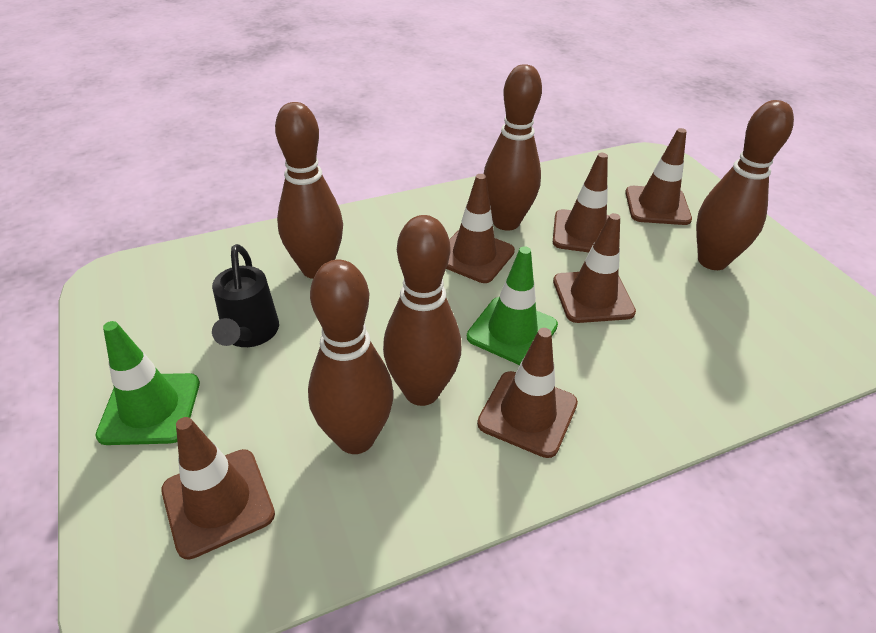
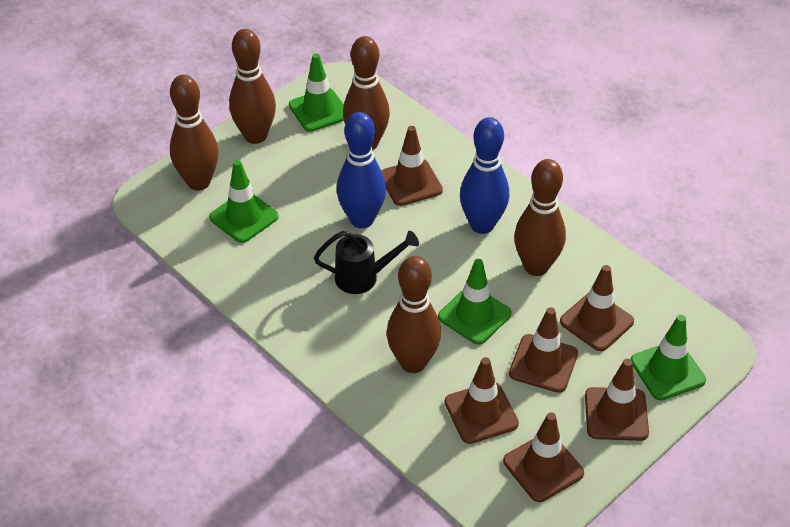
blue bowling pin: 0 -> 2
green traffic cone: 2 -> 4

